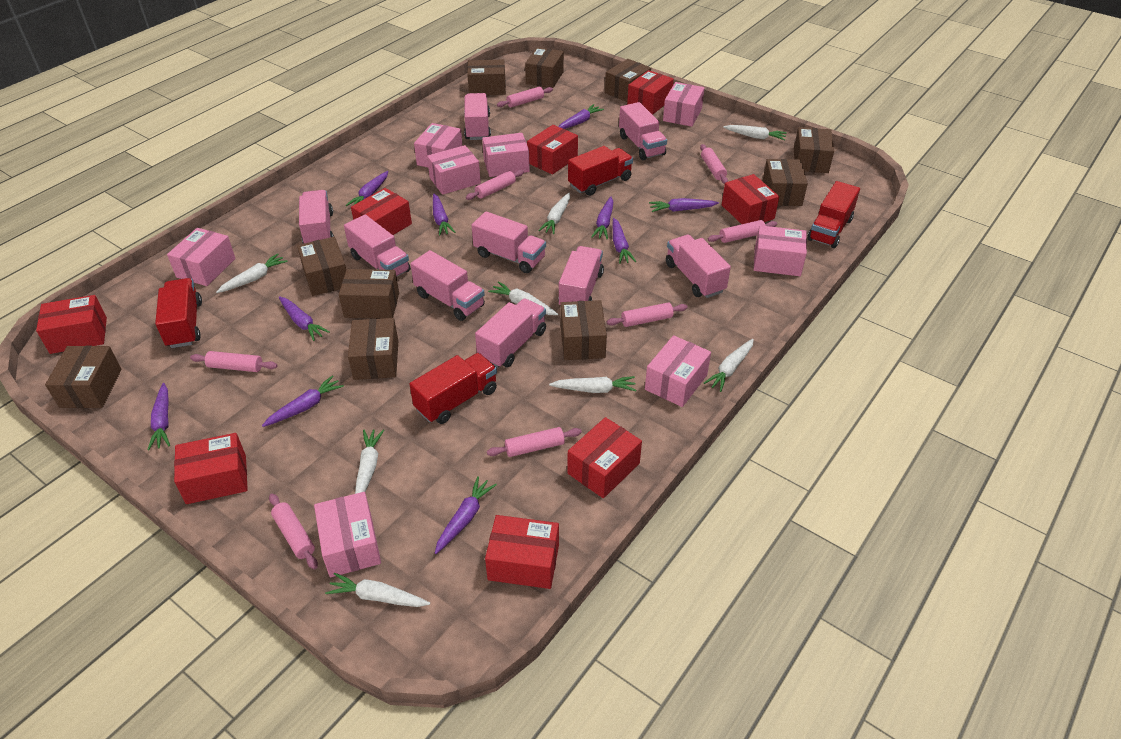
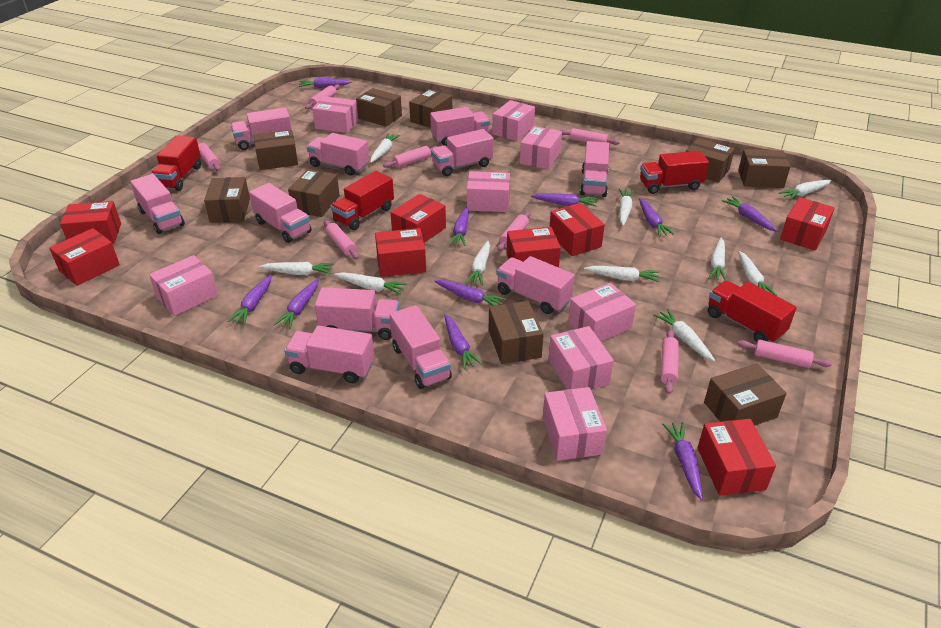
brown box: 10 -> 9
pink truck: 9 -> 11
white carrot: 8 -> 10

